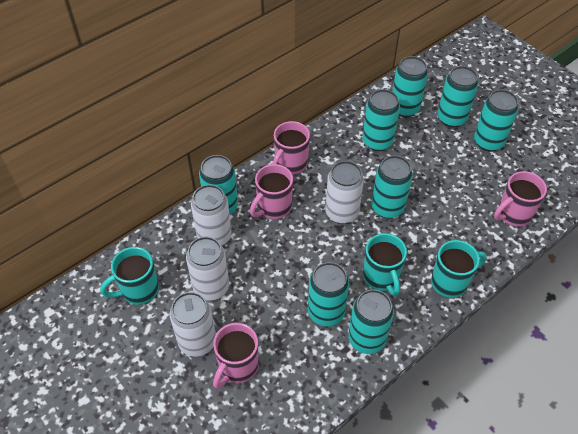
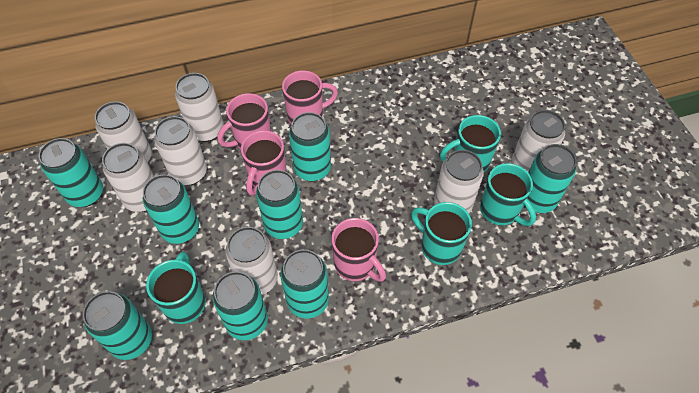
turquoise mug: 3 -> 4
white can: 4 -> 7

